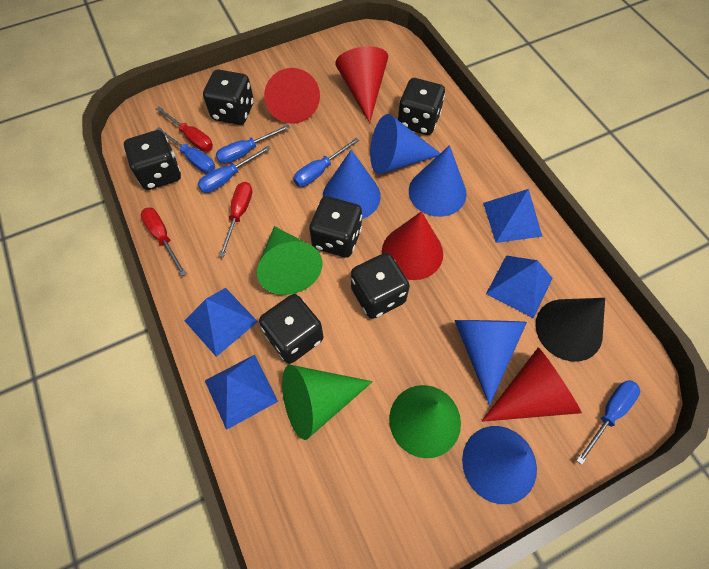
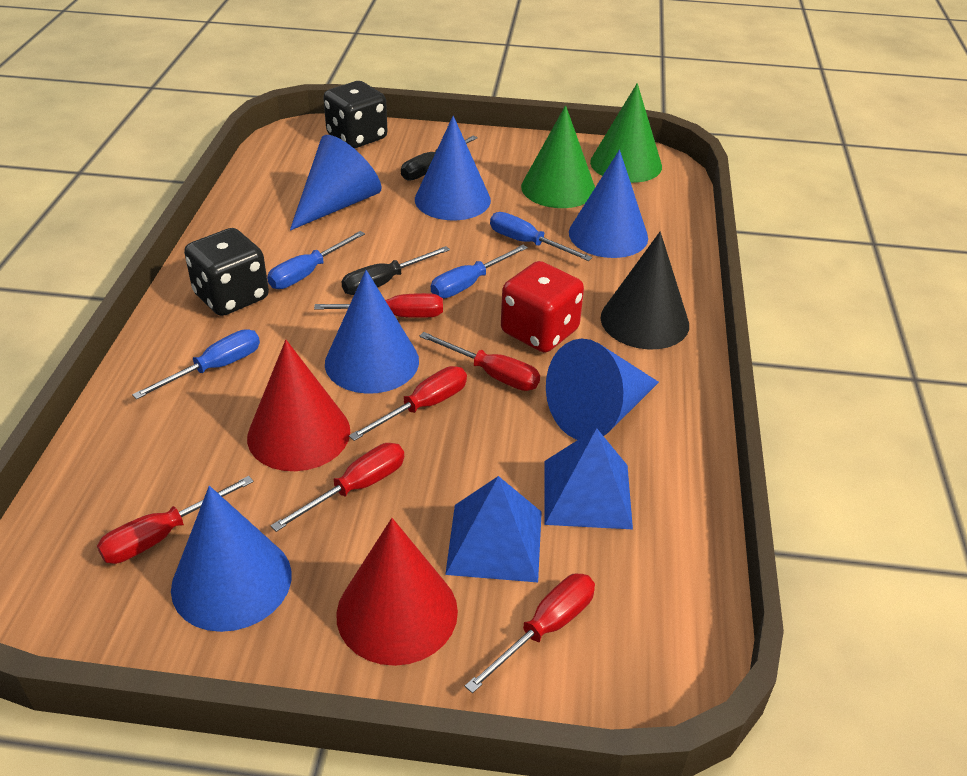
black dice: 6 -> 2
black screwdriver: 0 -> 2
blue cone: 5 -> 6
blue pyramid: 4 -> 2
blue screwdriver: 5 -> 4
green cone: 3 -> 2
red cone: 4 -> 2
red dice: 0 -> 1
red screwdriver: 3 -> 6

